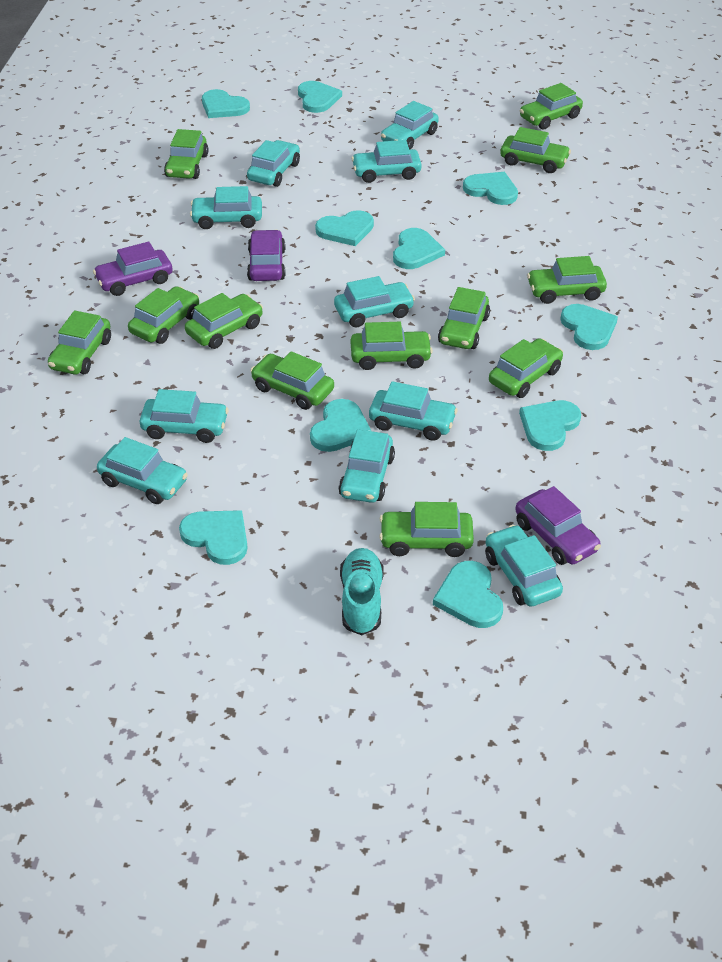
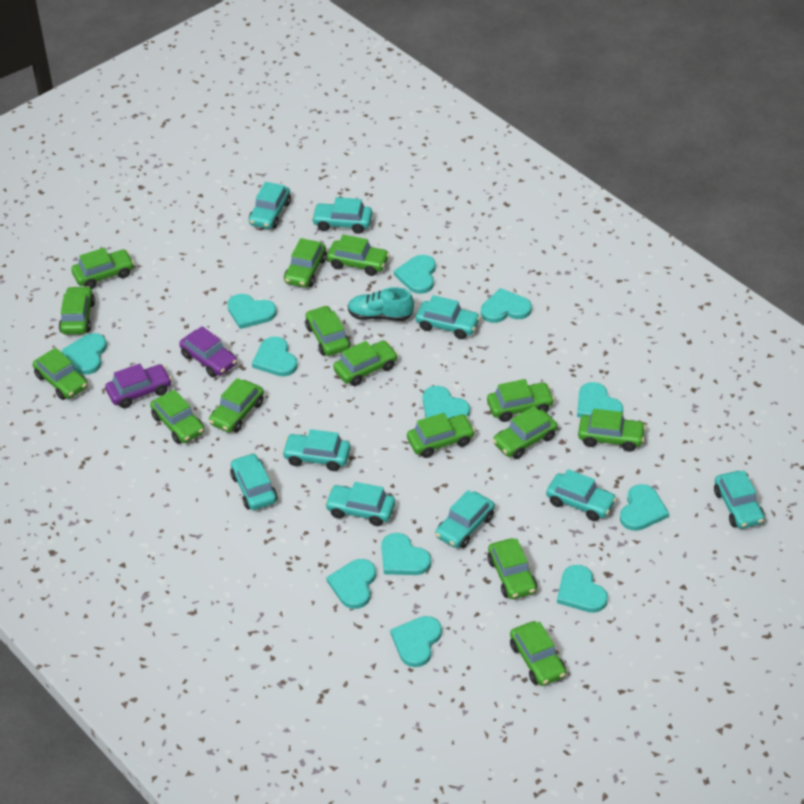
green car: 12 -> 15
purple car: 3 -> 2
turquoise car: 10 -> 9
turquoise heart: 10 -> 12

